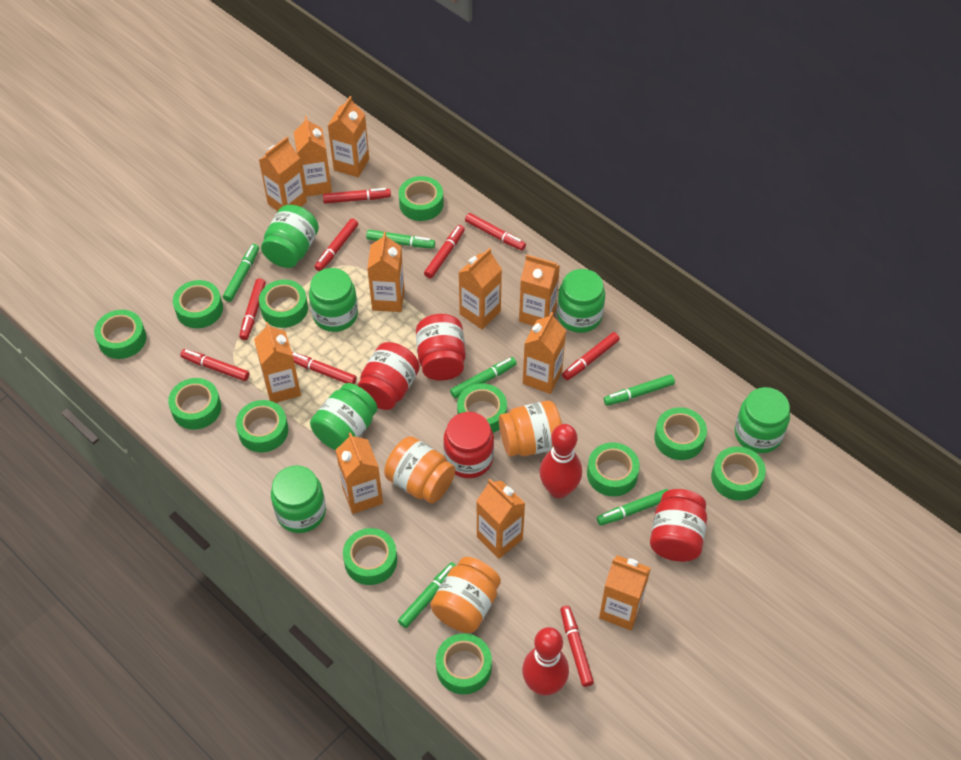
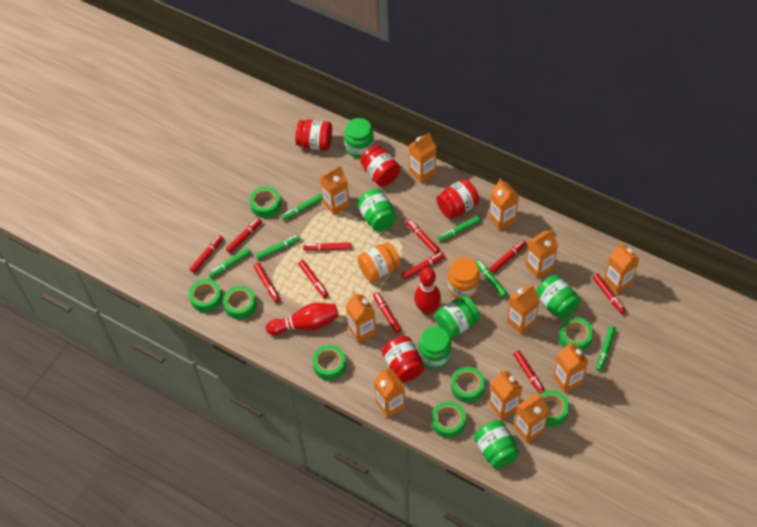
green tape: 12 -> 8
orange jar: 3 -> 2
red marker: 9 -> 11

